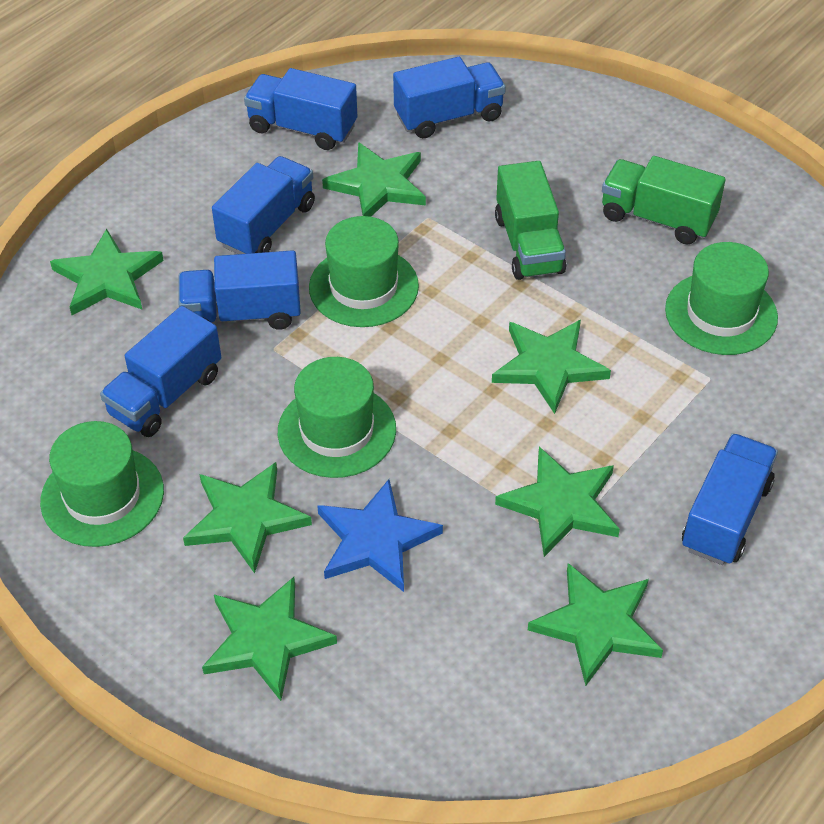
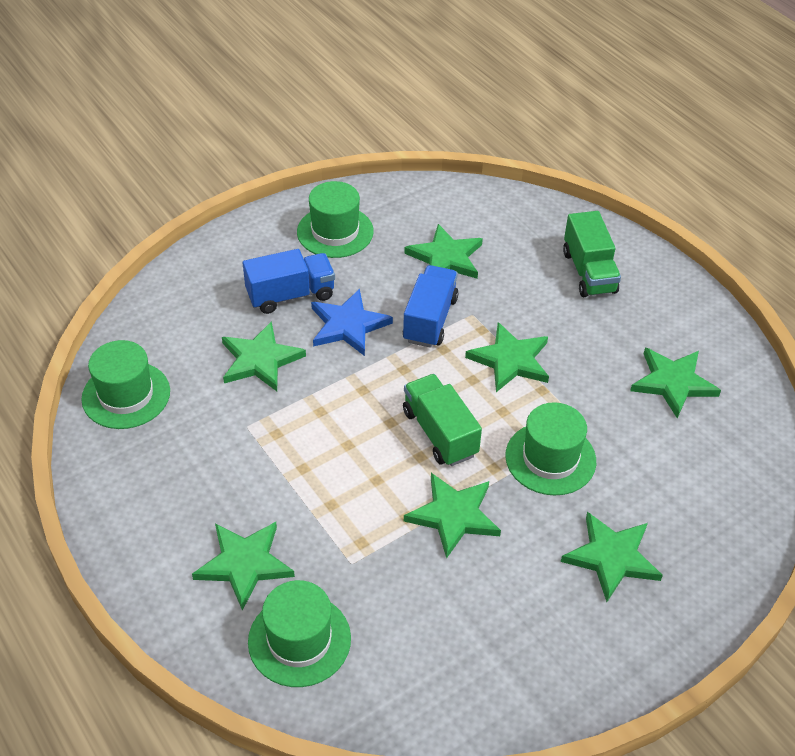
blue truck: 6 -> 2

